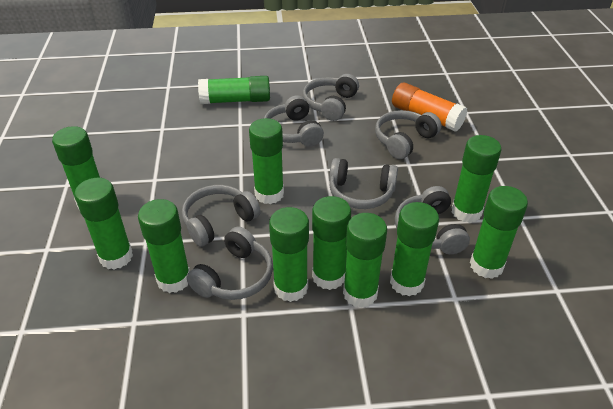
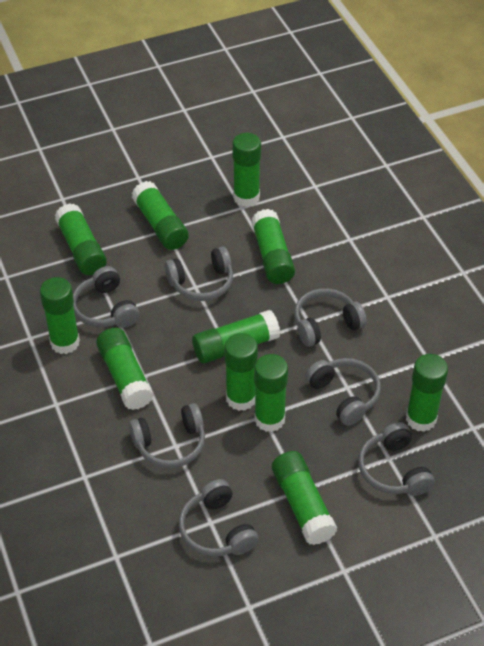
orange glue stick: 1 -> 0

